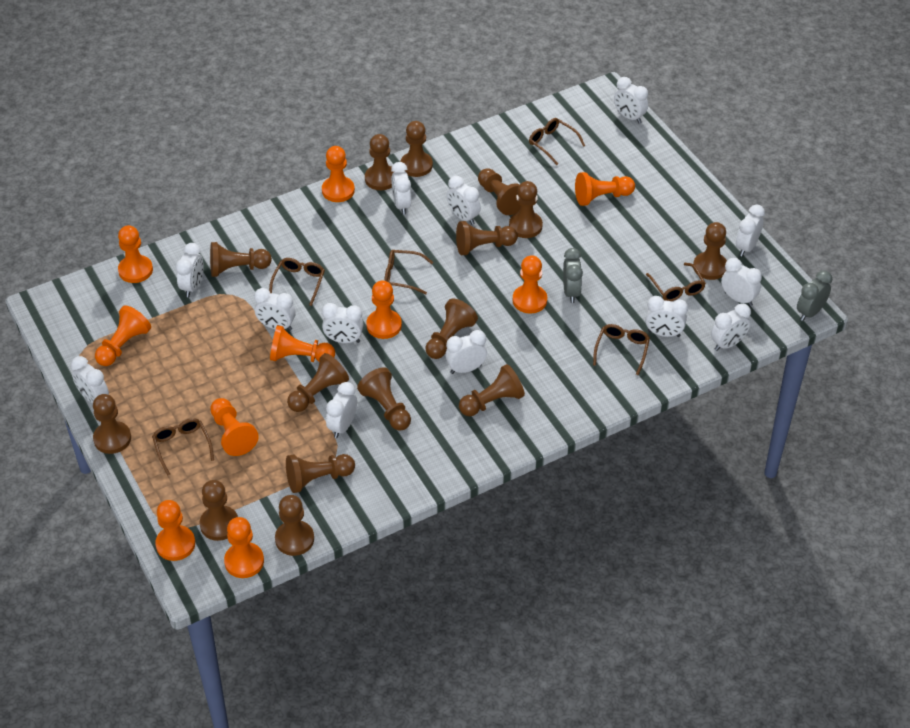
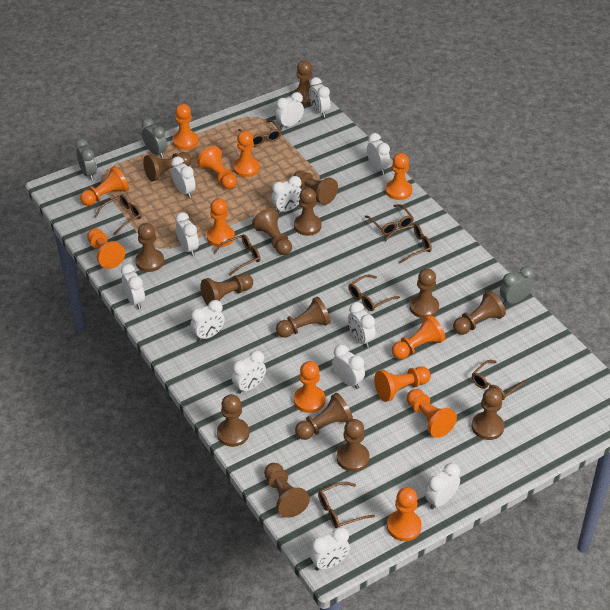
brown glasses: 6 -> 8
grey clock: 2 -> 3
orange pawn: 10 -> 12

